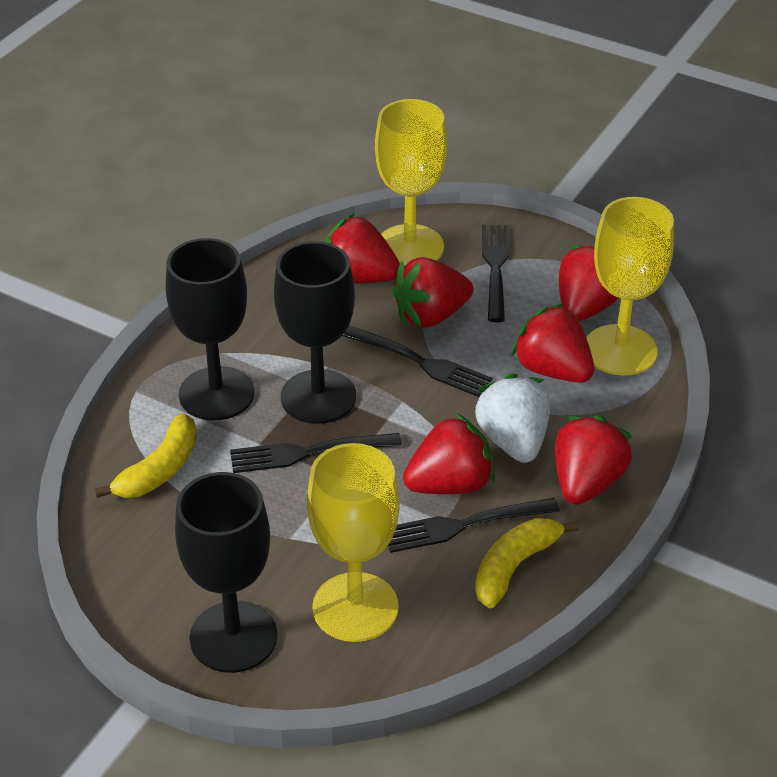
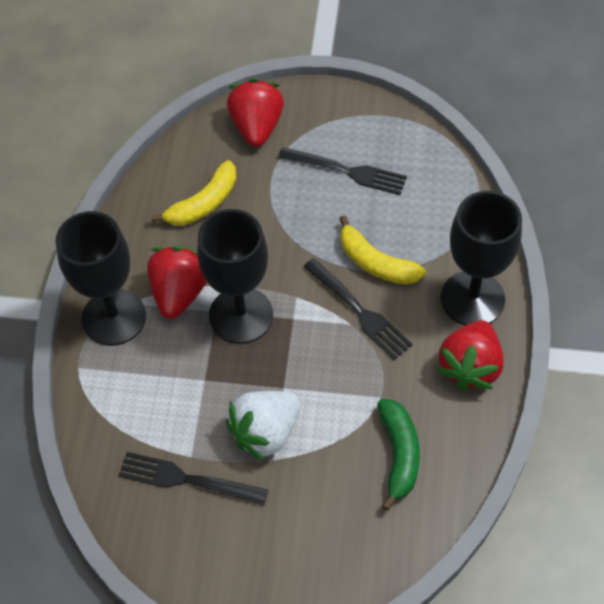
black fork: 4 -> 3
green banana: 0 -> 1
red strawberry: 6 -> 3
yellow goblet: 3 -> 0

